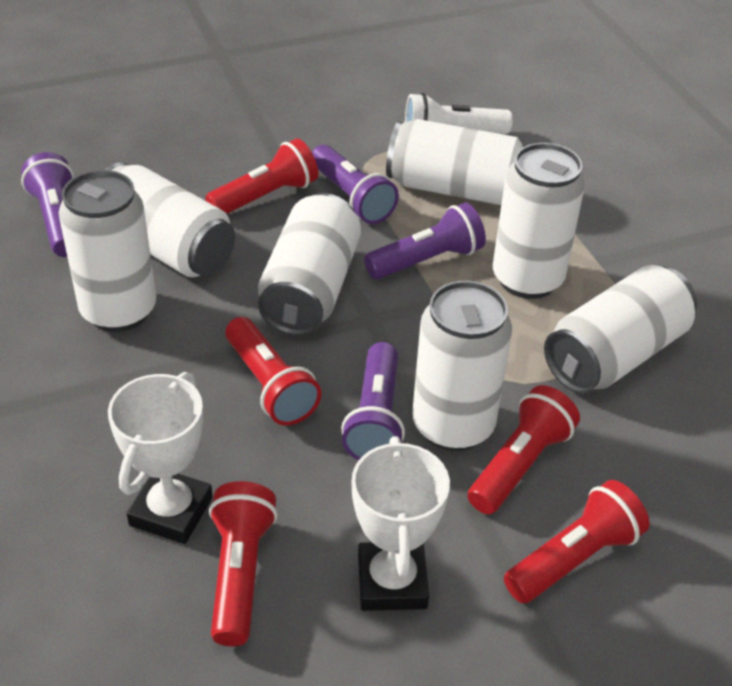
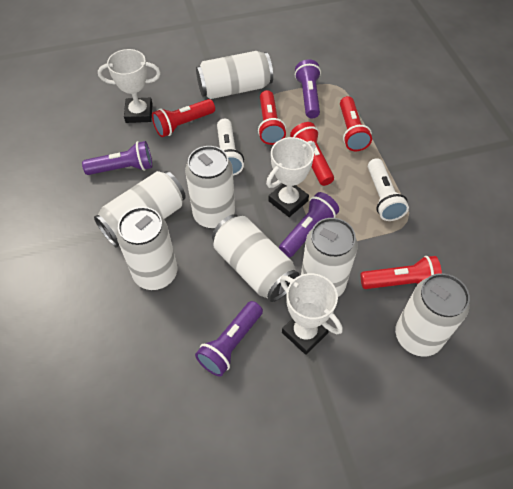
white flashlight: 1 -> 2
white trophy: 2 -> 3

